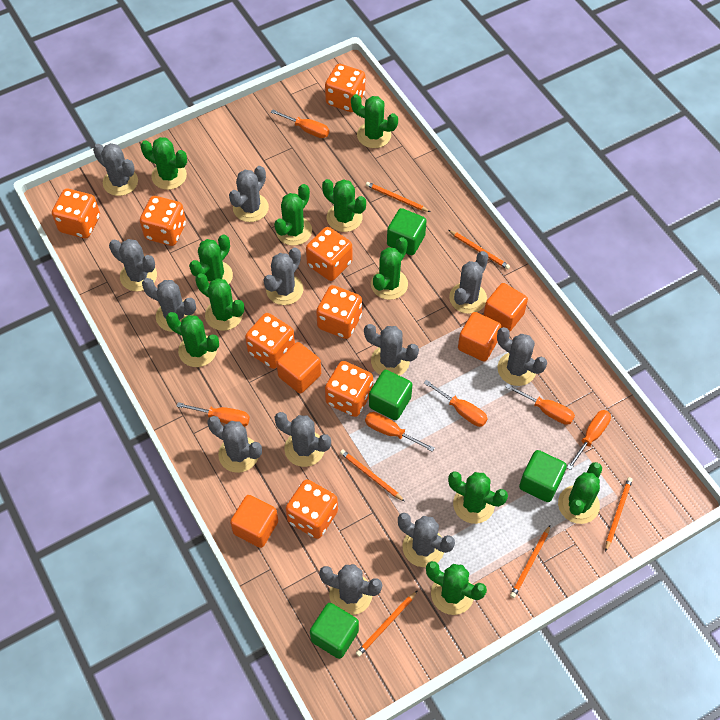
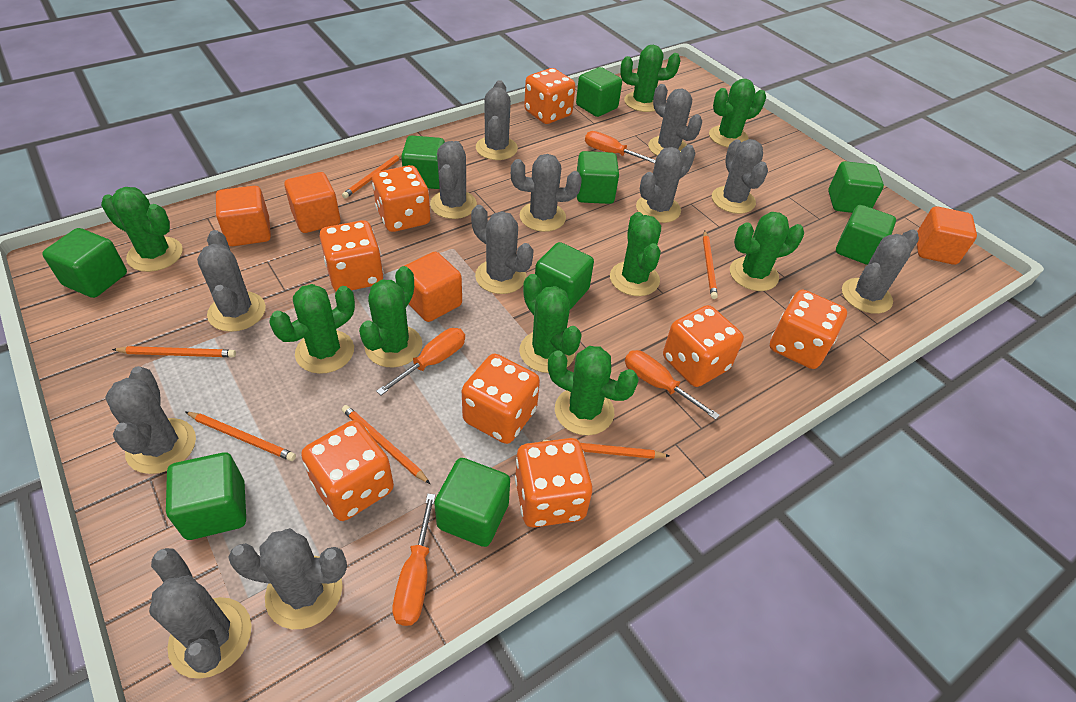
green cactus: 11 -> 9
green cube: 4 -> 9
orange screwdriver: 6 -> 4

